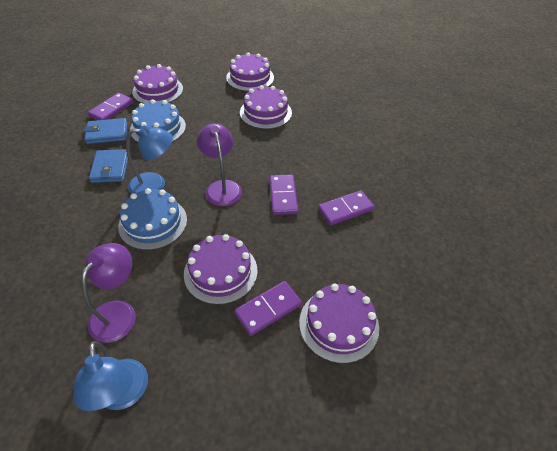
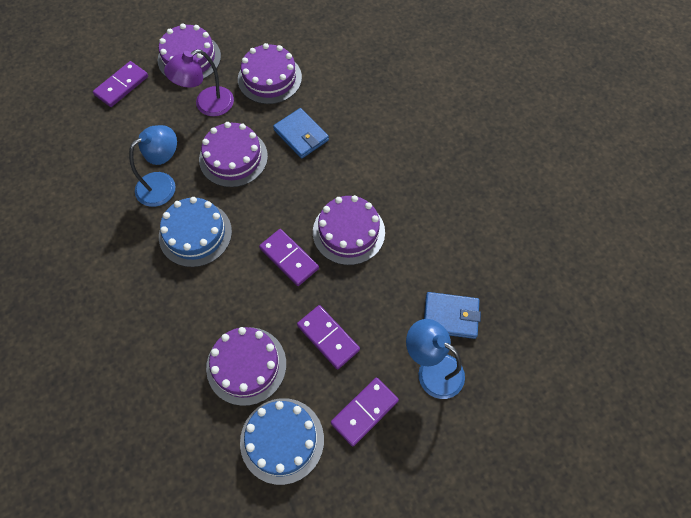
purple lamp: 2 -> 1

